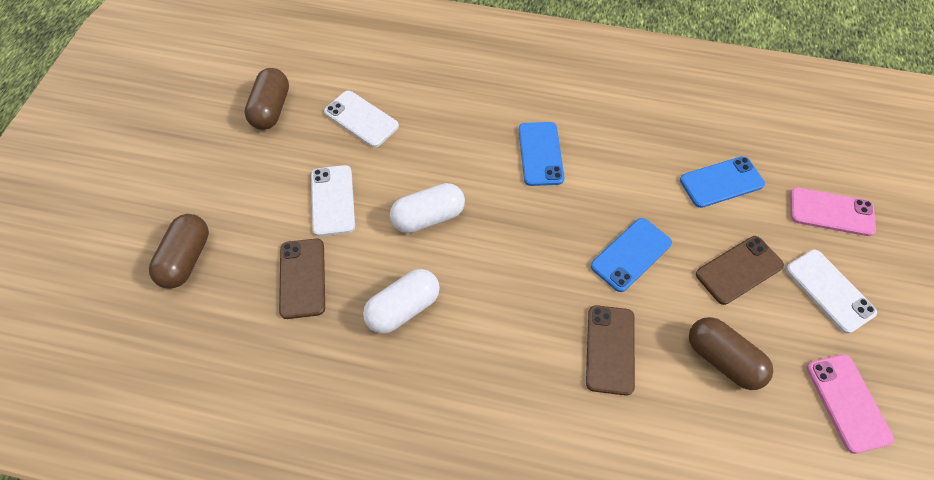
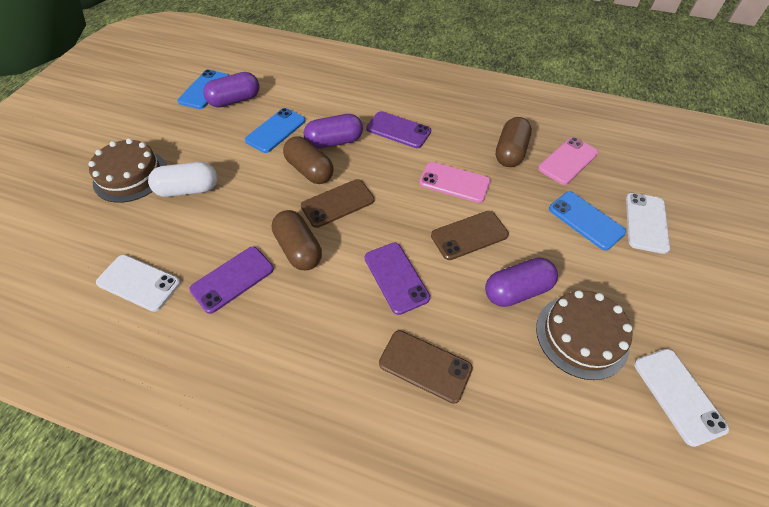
brown cake: 0 -> 2
purple capsule: 0 -> 3
purple phone: 0 -> 3
white capsule: 2 -> 1

